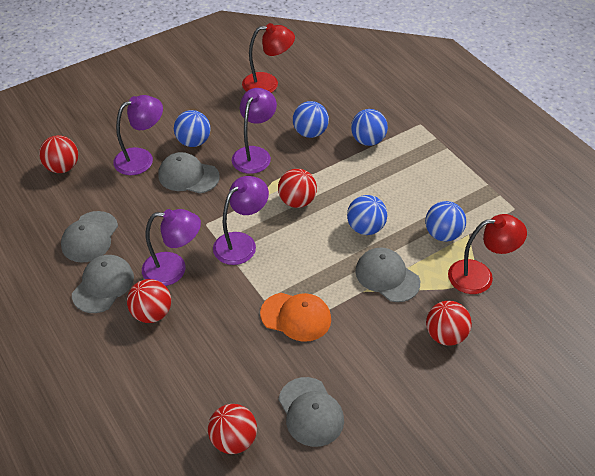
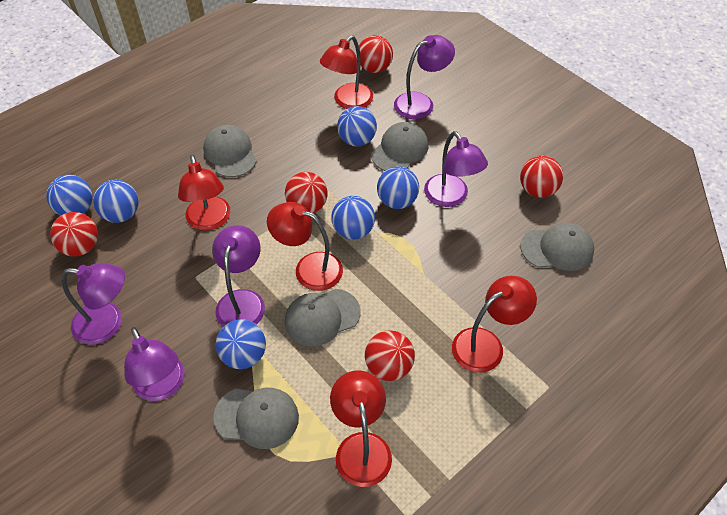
blue ball: 5 -> 6
orange cap: 1 -> 0
purple lamp: 4 -> 5
red lamp: 2 -> 5

